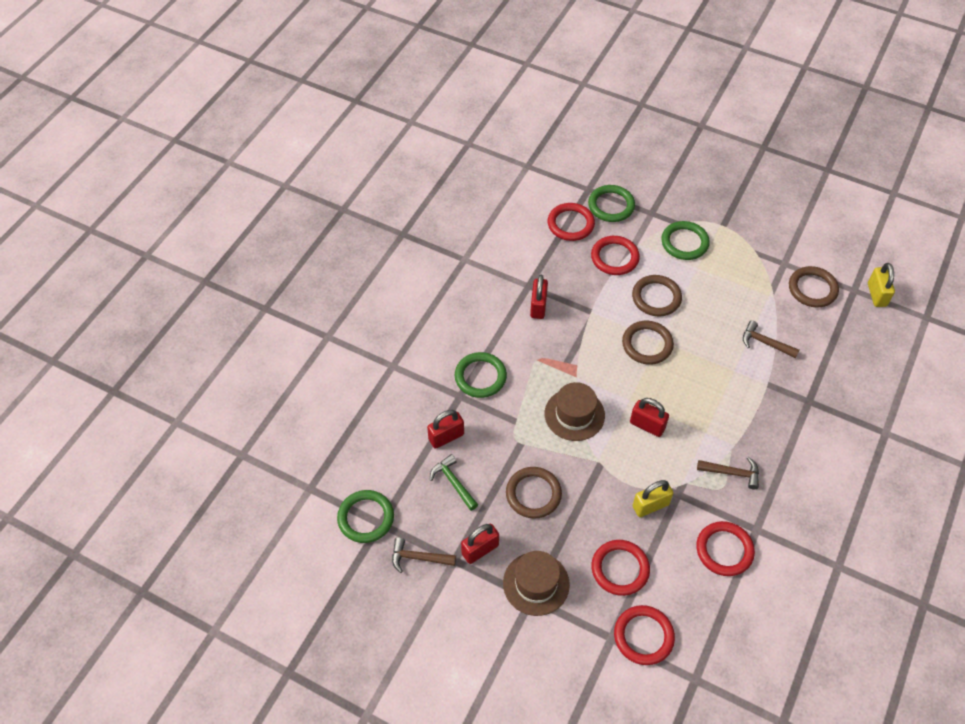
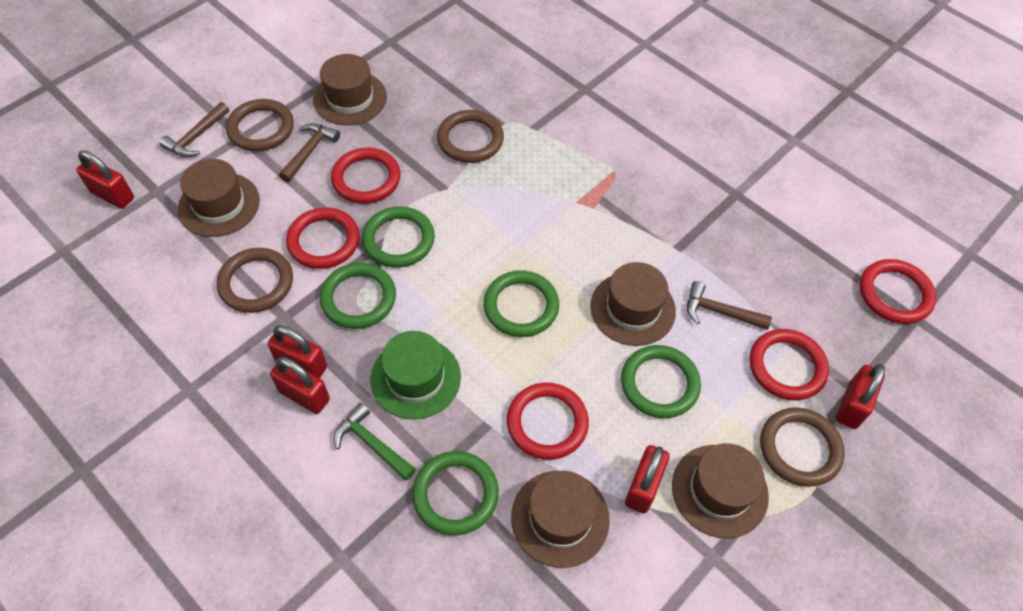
brown hat: 2 -> 5
green hat: 0 -> 1
green ring: 4 -> 5
red padlock: 4 -> 5
yellow padlock: 2 -> 0

